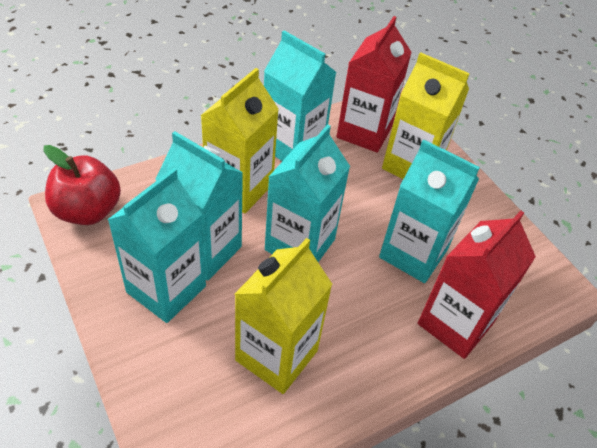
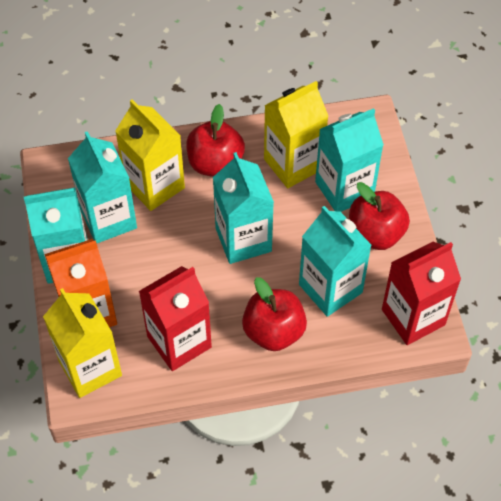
orange carton: 0 -> 1
red apple: 1 -> 3

